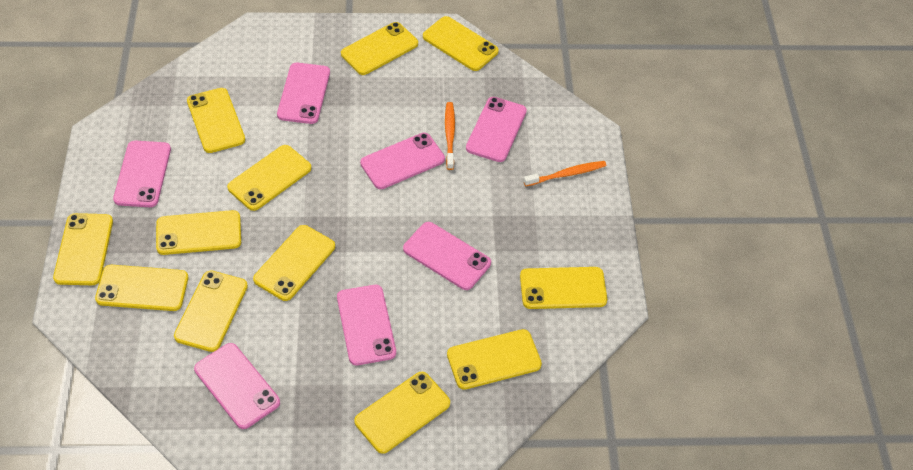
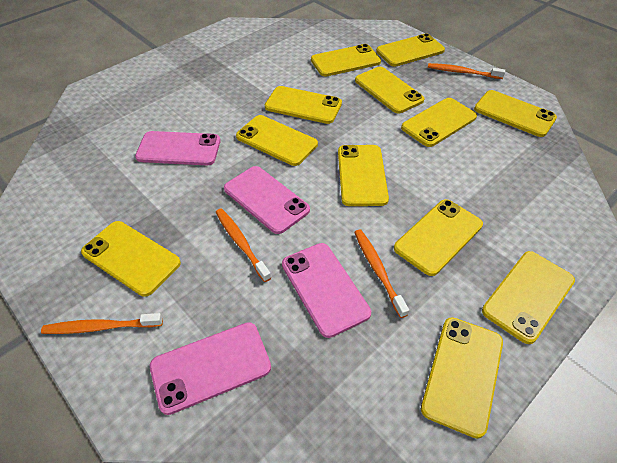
orange toothbrush: 2 -> 4
pink phone: 7 -> 4

